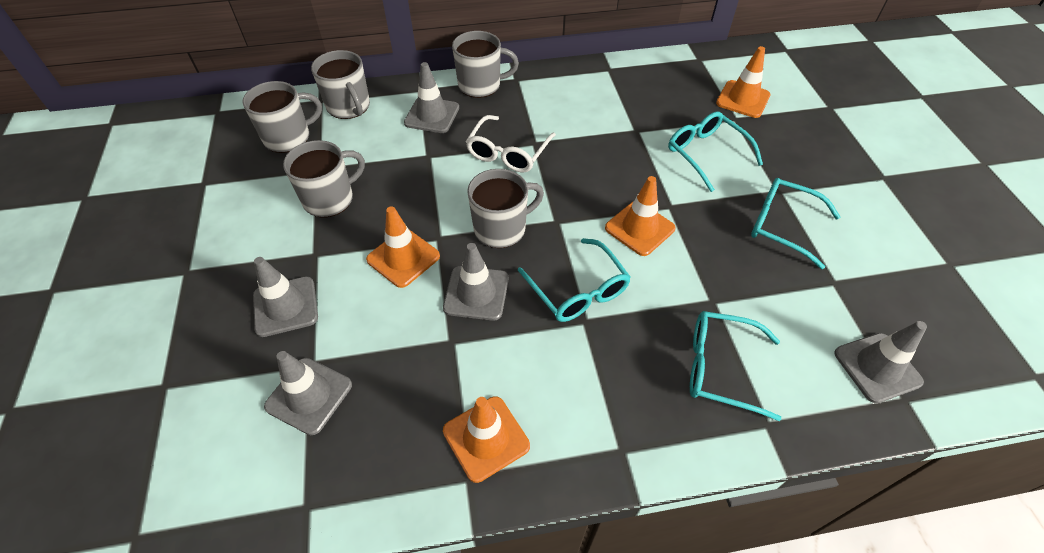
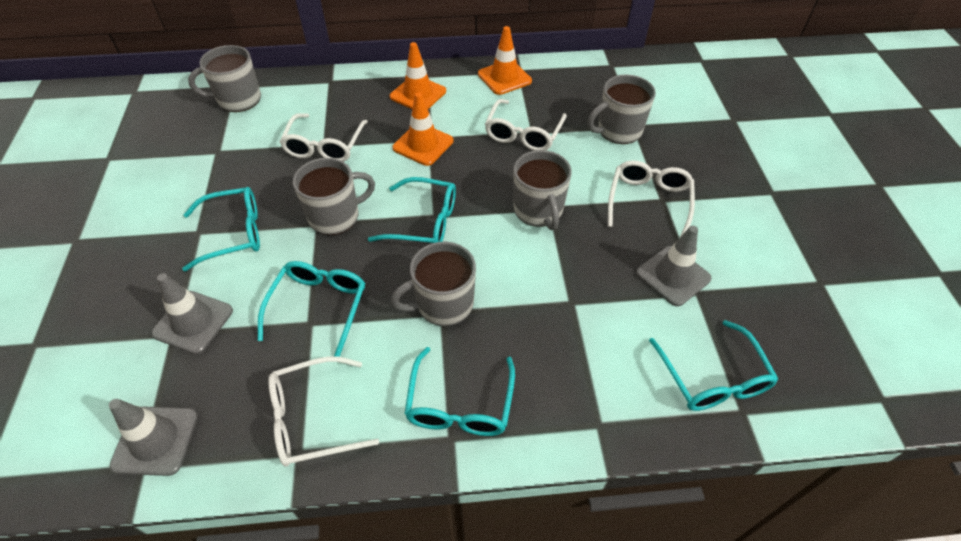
grey traffic cone: 5 -> 3
orange traffic cone: 4 -> 3
turquoise glasses: 4 -> 5
white glasses: 1 -> 4

